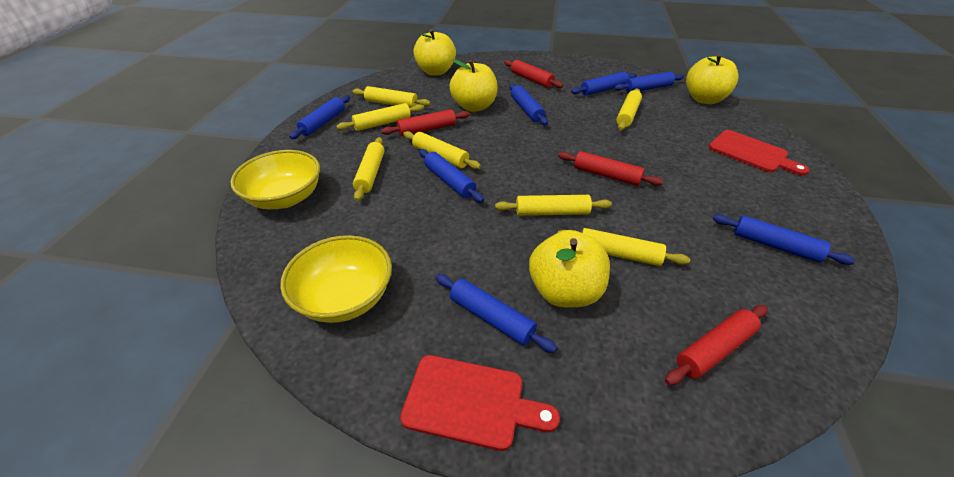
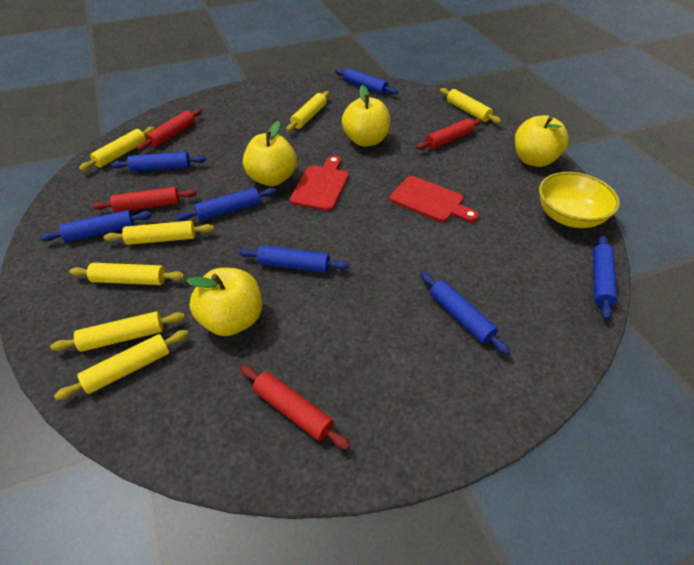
yellow bowl: 2 -> 1

